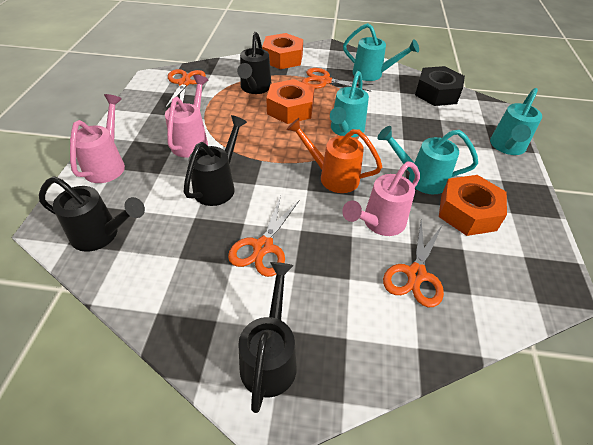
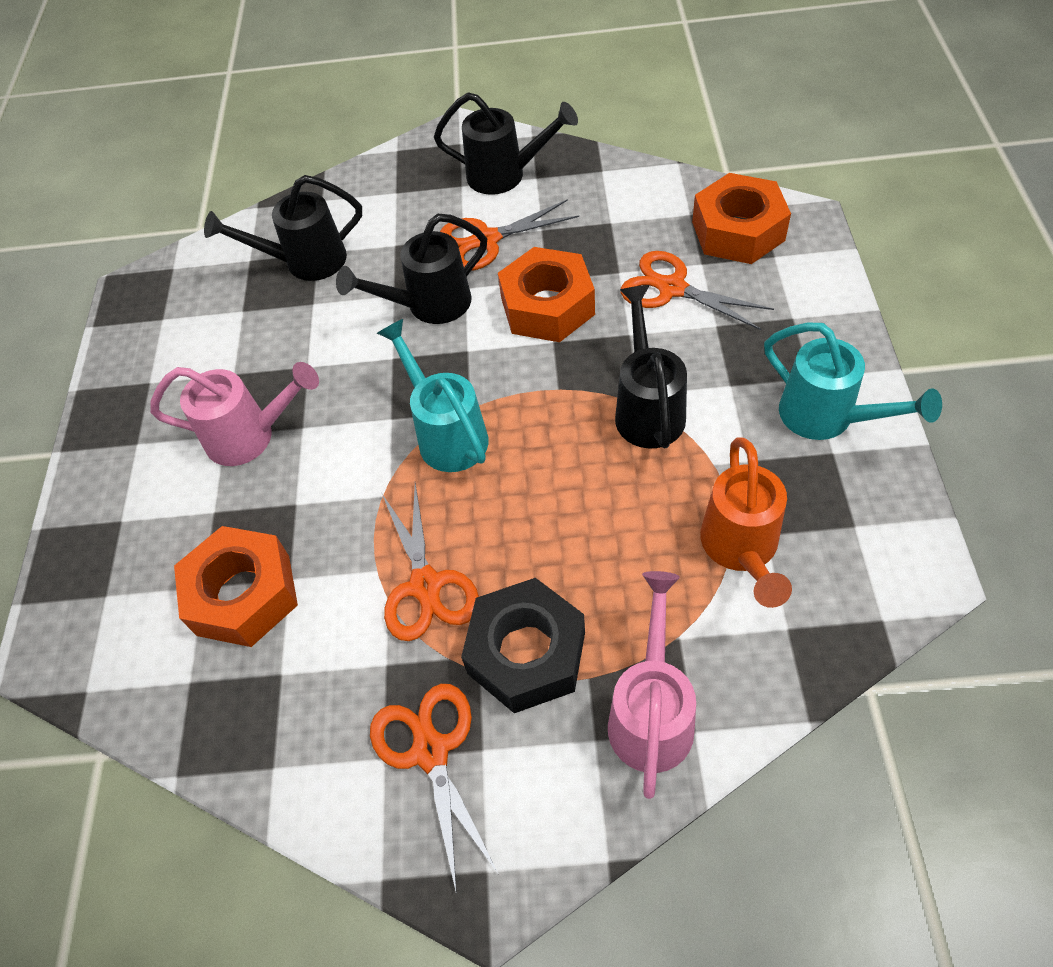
pink watering can: 3 -> 2
turquoise watering can: 4 -> 2

